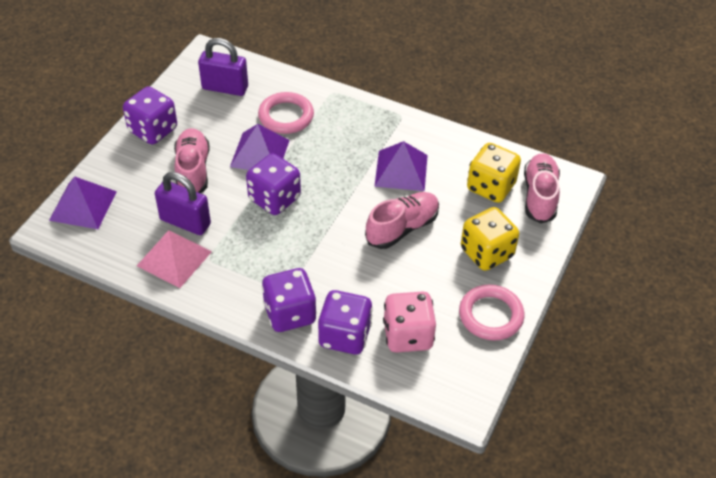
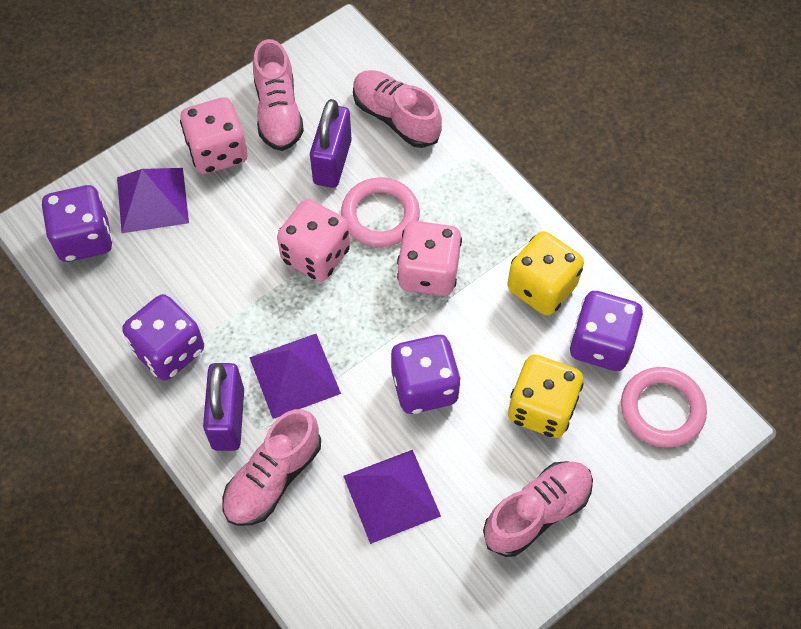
pink dice: 1 -> 3
pink pyramid: 1 -> 0
pink shoe: 3 -> 4

